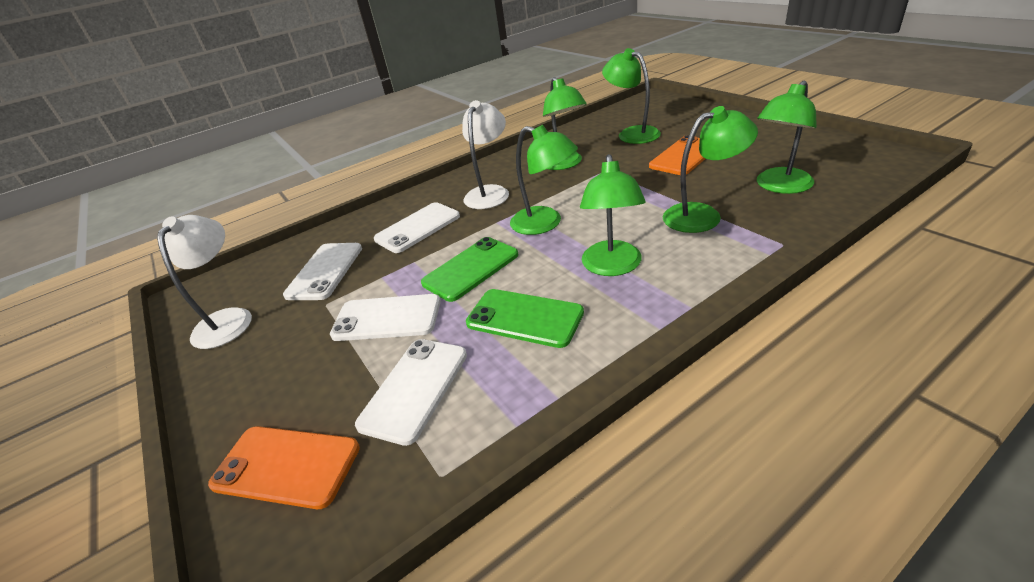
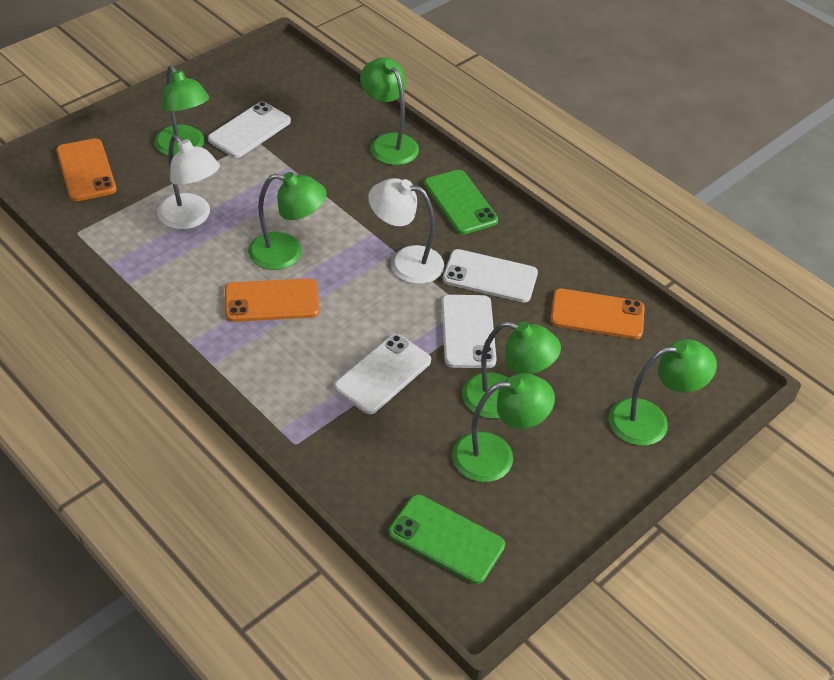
orange phone: 2 -> 3

